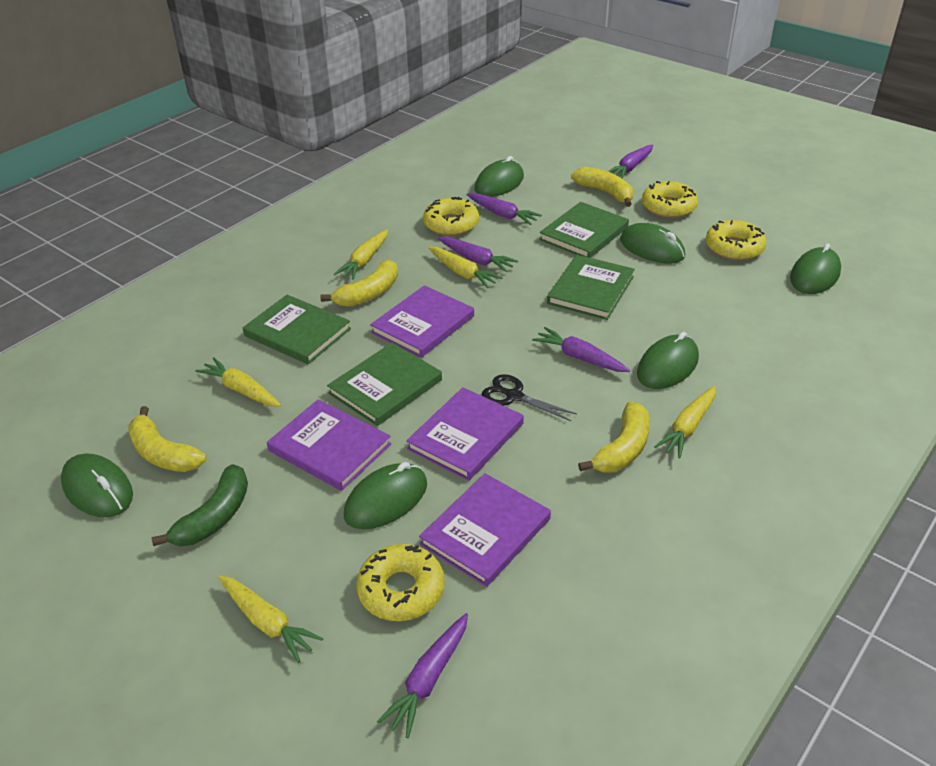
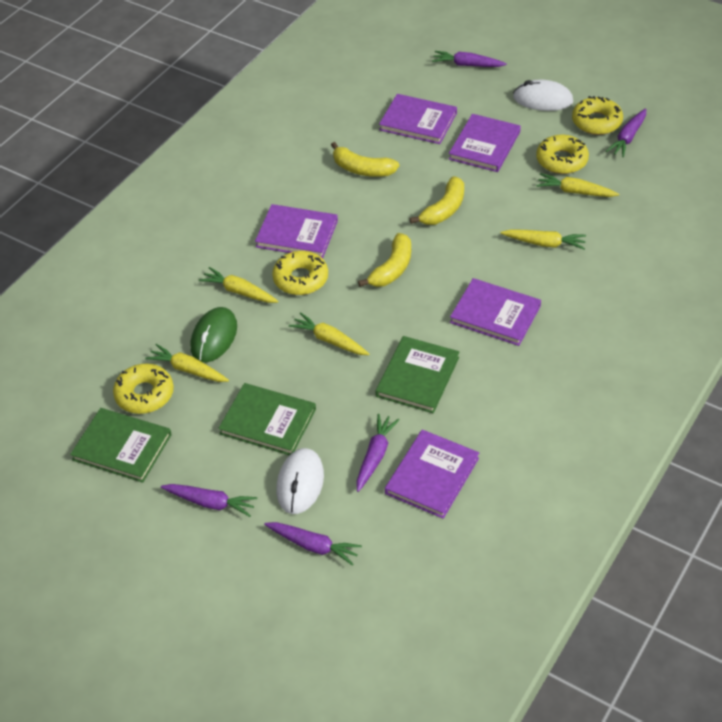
black scissors: 1 -> 0
green banana: 1 -> 0
green book: 4 -> 3
green mouse: 6 -> 1
purple book: 4 -> 5
white mouse: 0 -> 2
yellow banana: 4 -> 3

